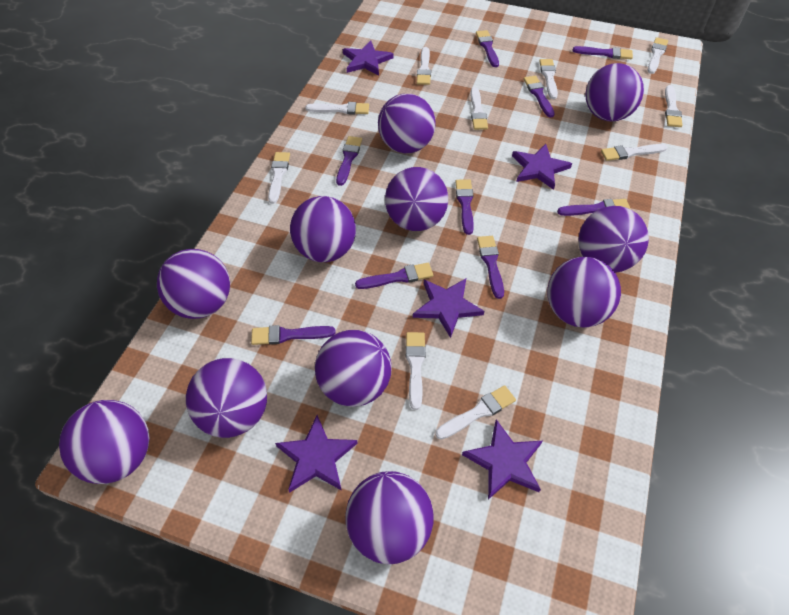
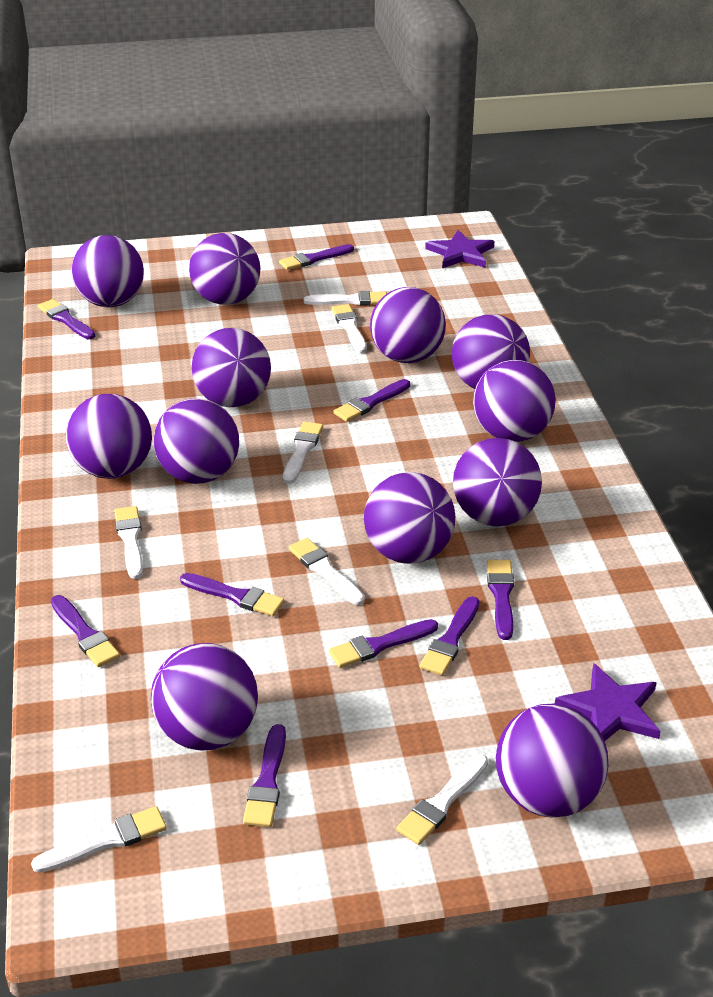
purple ball: 11 -> 12
purple star: 5 -> 2
white brush: 10 -> 7

